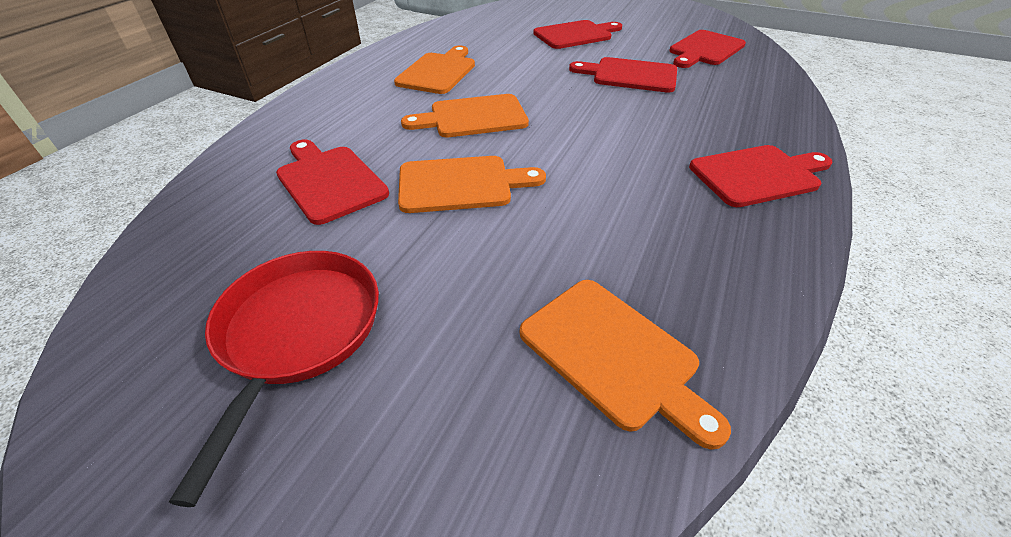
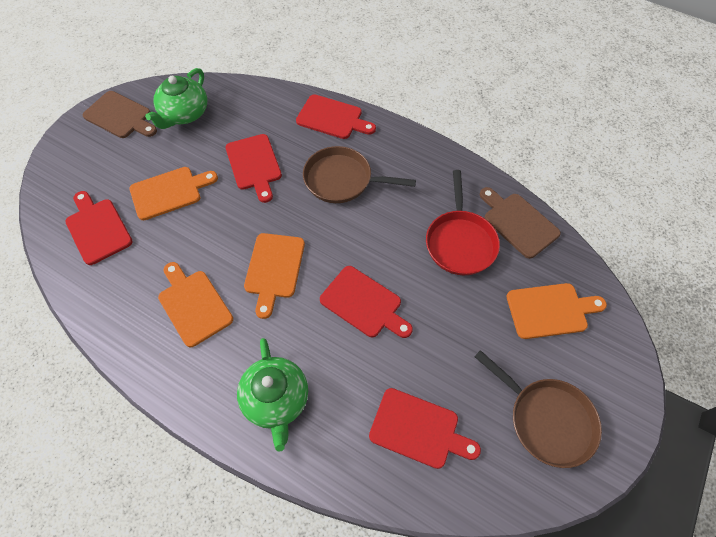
brown cutting board: 0 -> 2
brown pan: 0 -> 2
green teapot: 0 -> 2

